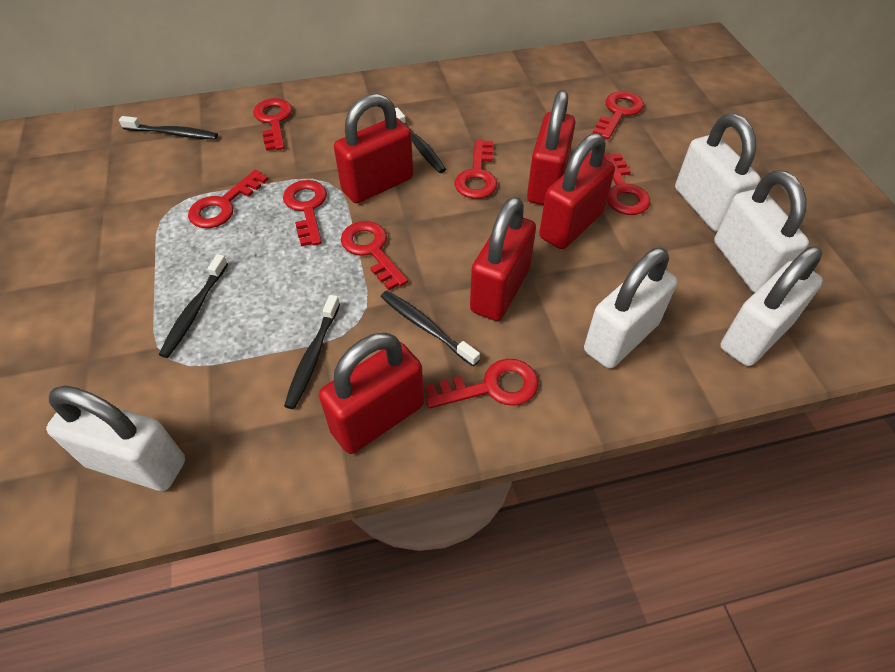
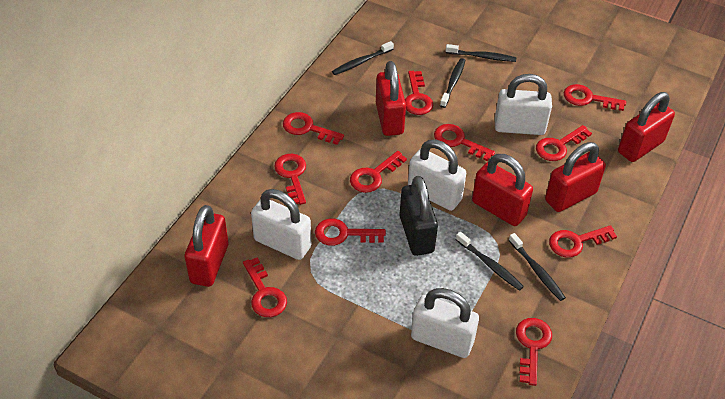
black padlock: 0 -> 1
red key: 8 -> 11
white padlock: 5 -> 4

